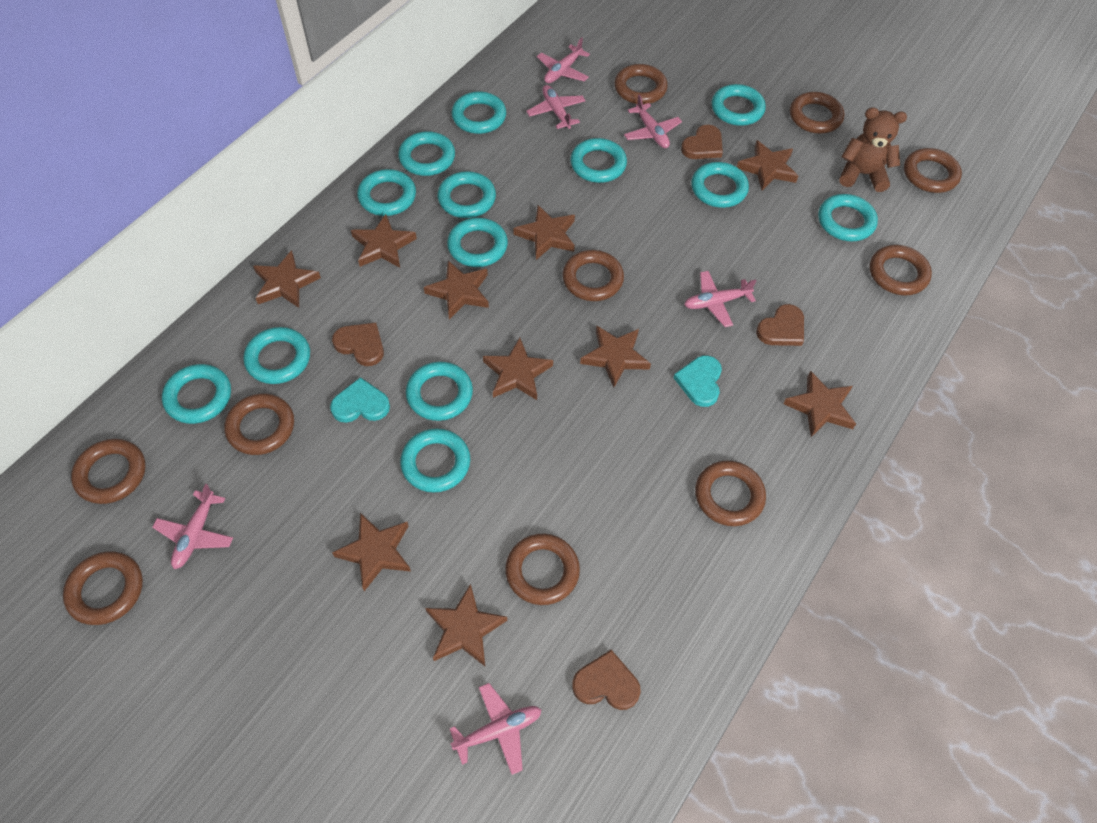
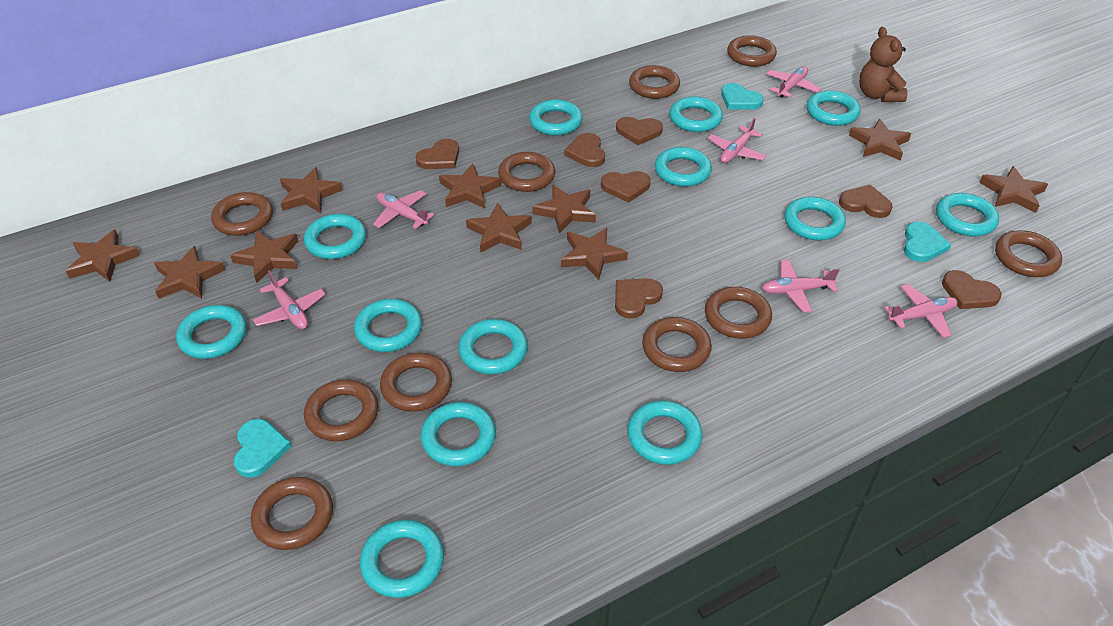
brown heart: 4 -> 7
turquoise heart: 2 -> 3

